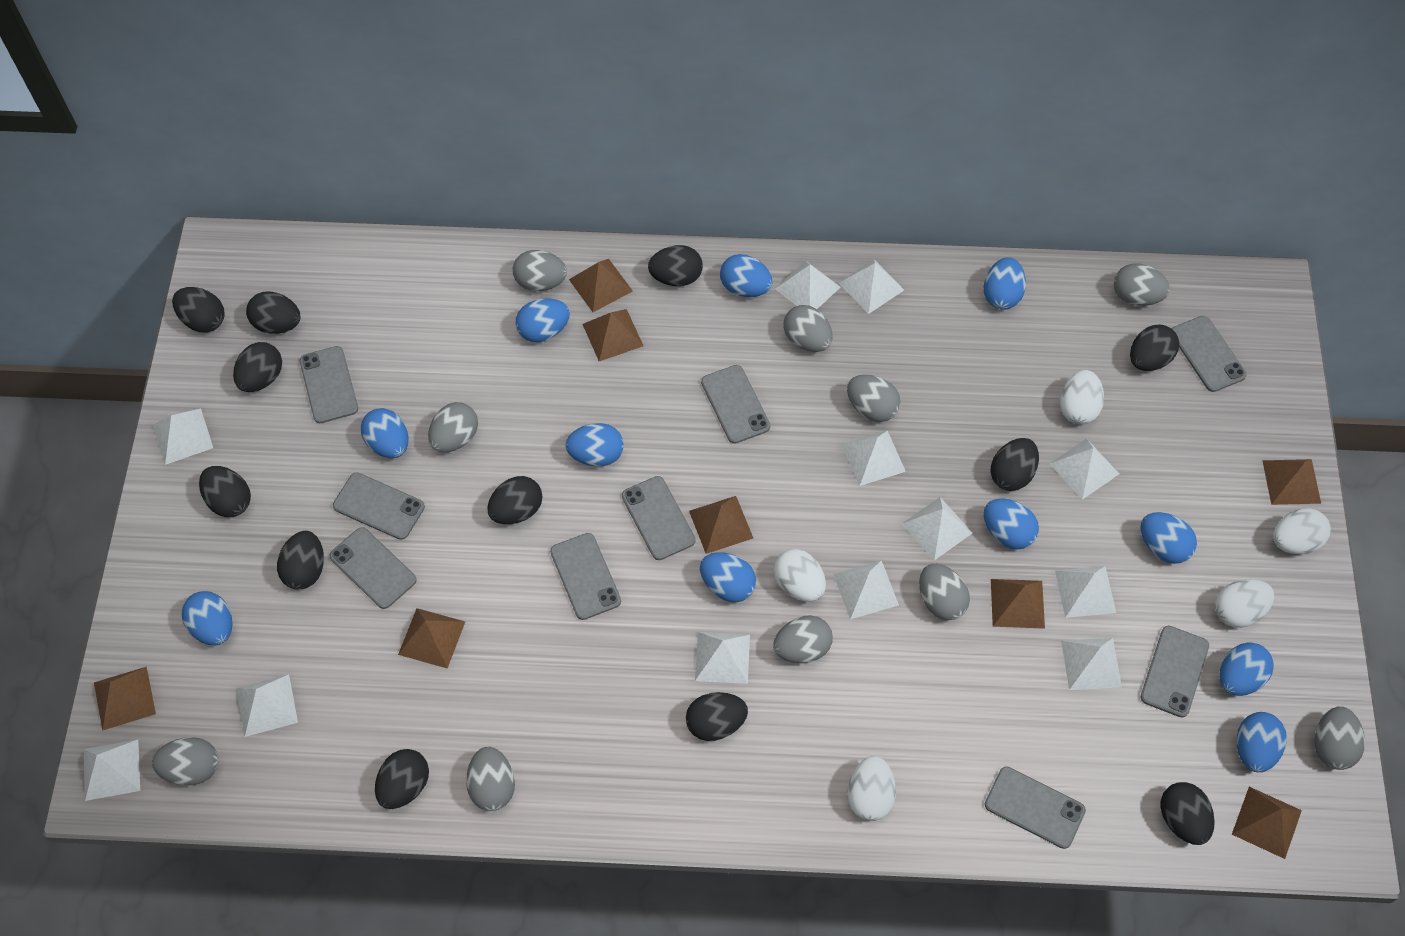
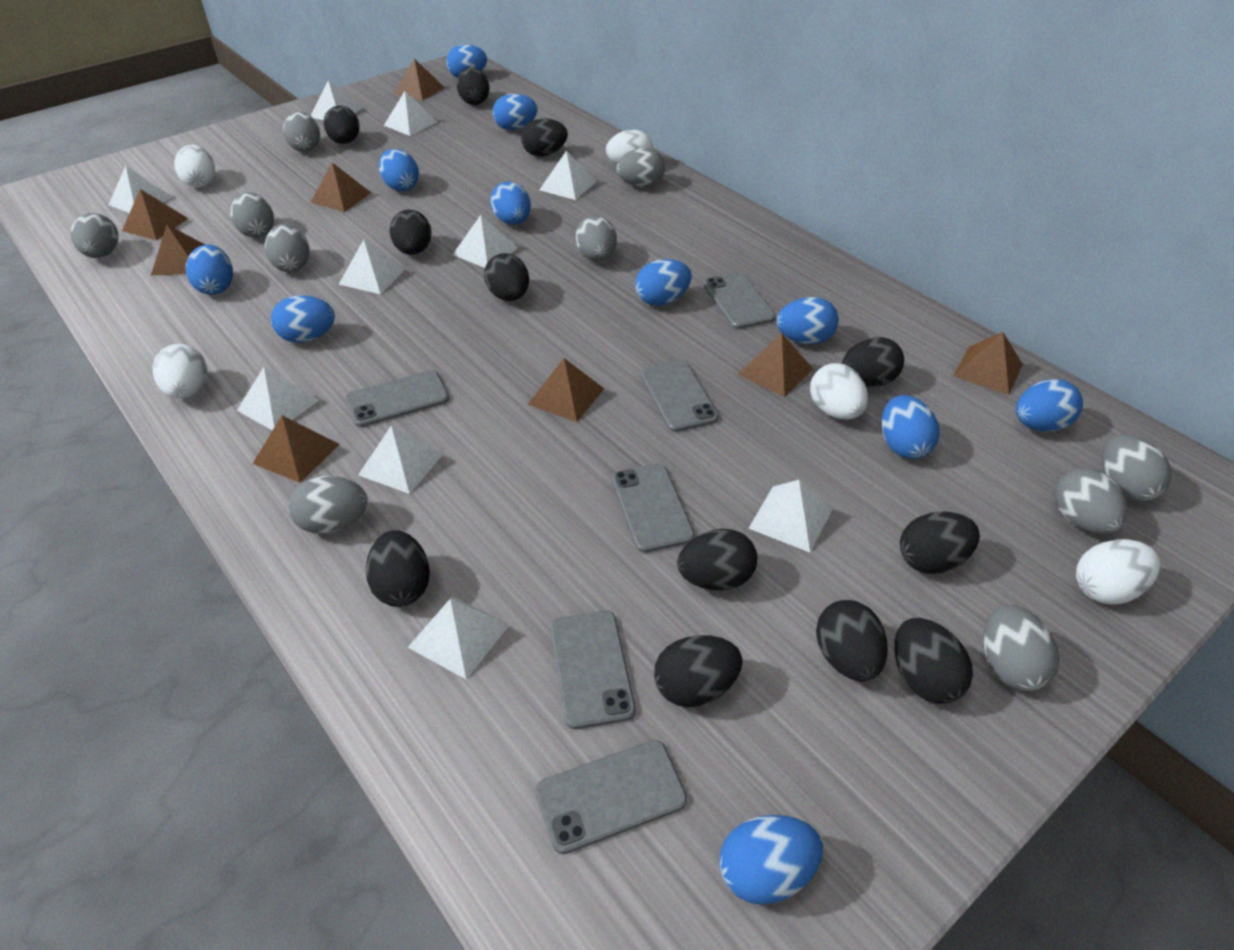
grey phone: 9 -> 6
white pyramid: 12 -> 10

